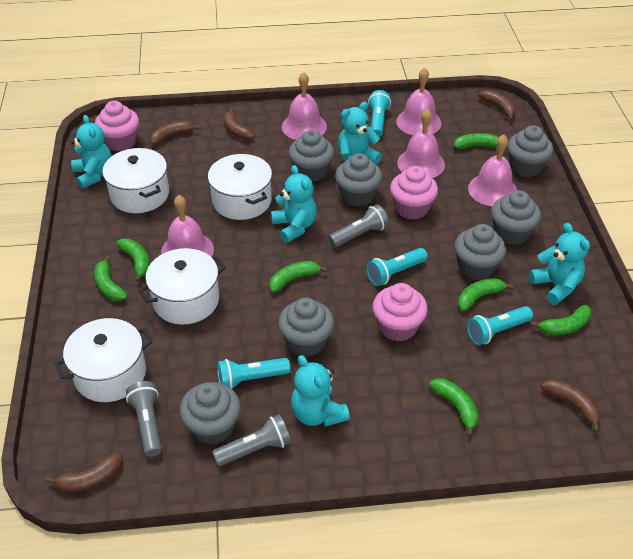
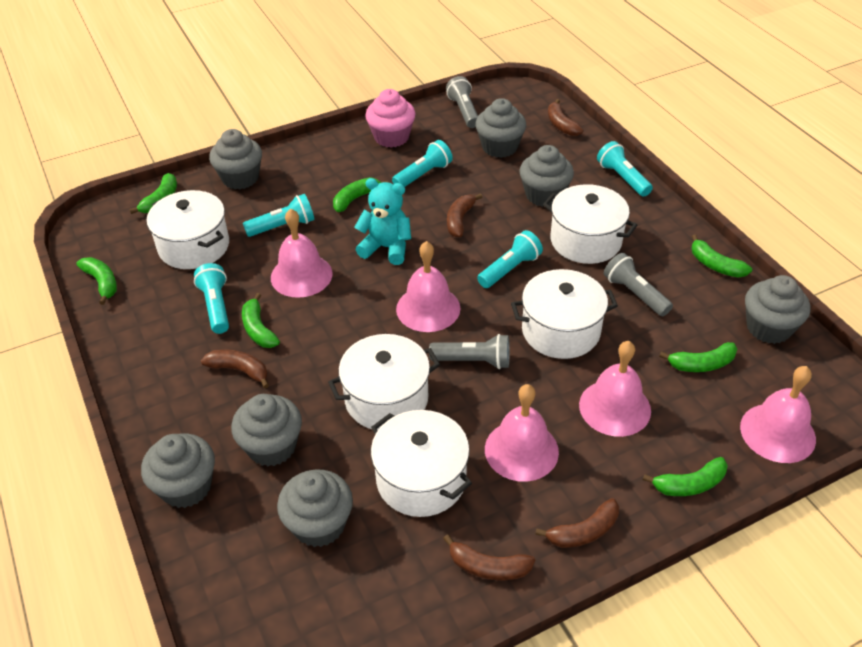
pink cupcake: 3 -> 1
turquoise flashlight: 4 -> 5
turquoise teddy bear: 5 -> 1
white pot: 4 -> 5

